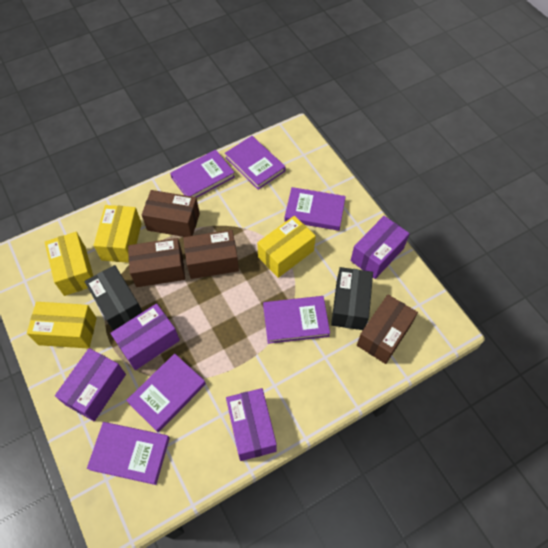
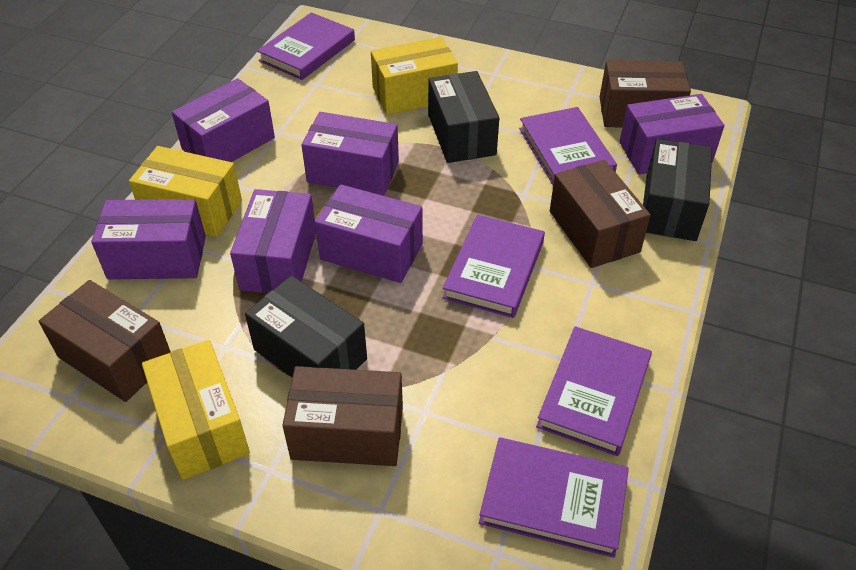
black box: 2 -> 3
purple book: 6 -> 5
purple box: 4 -> 6
yellow box: 4 -> 3

